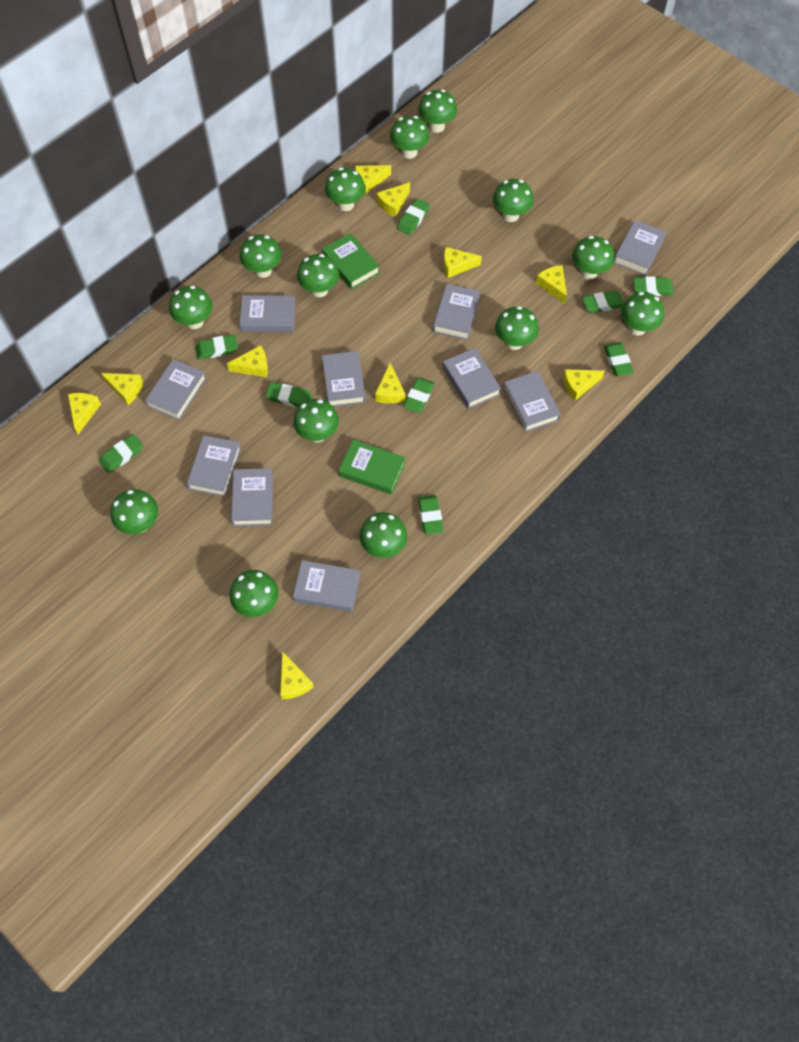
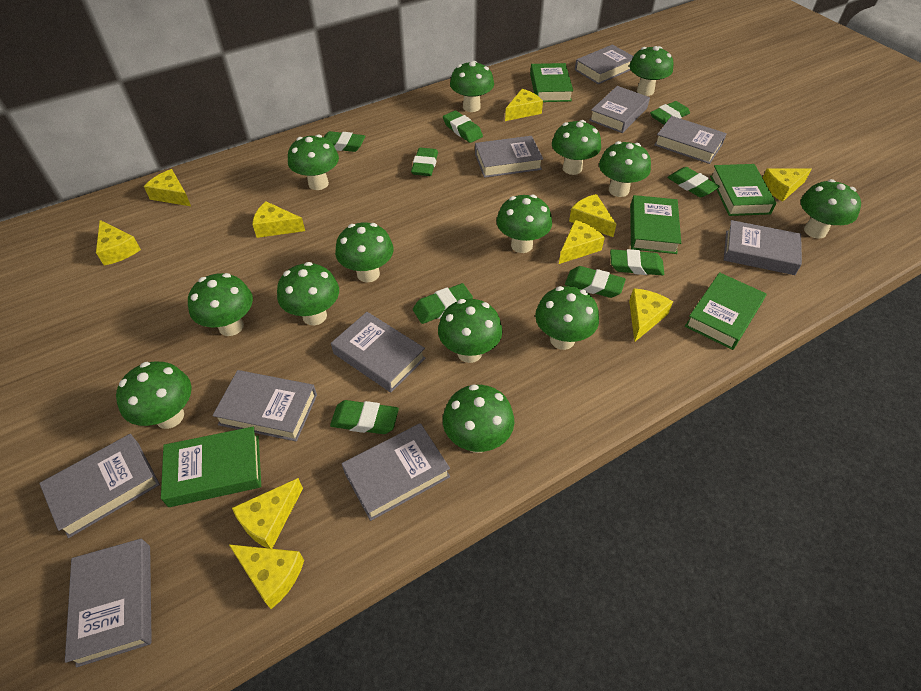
green book: 2 -> 5

